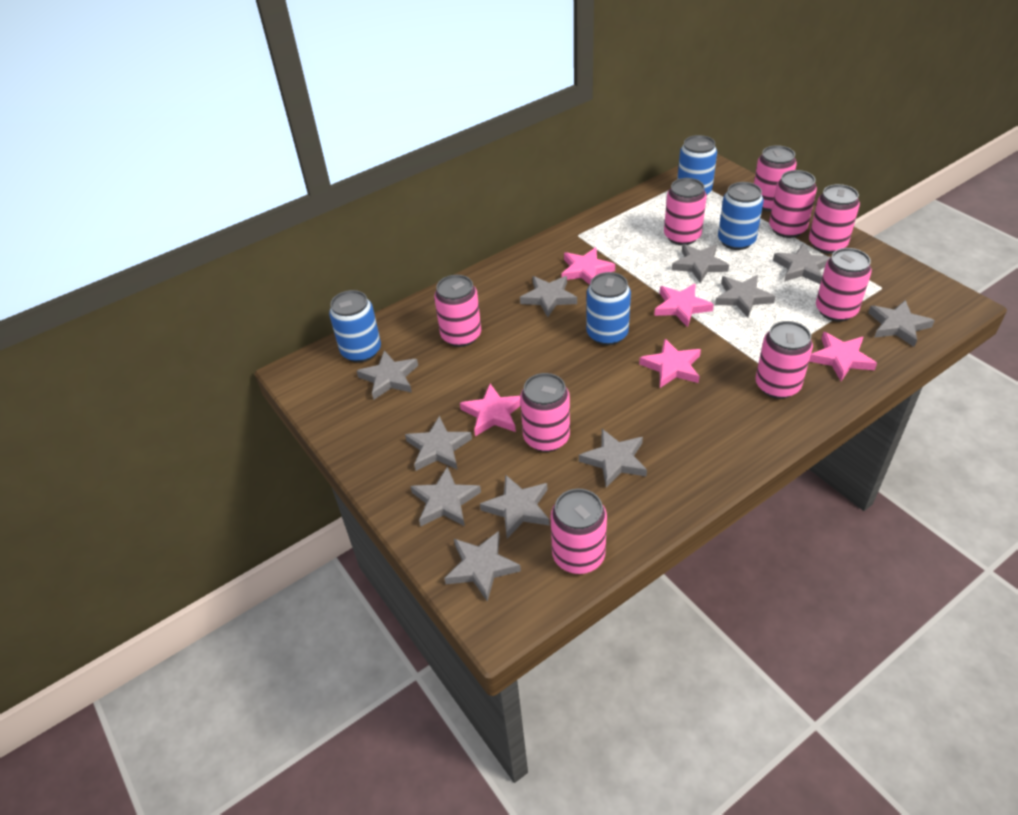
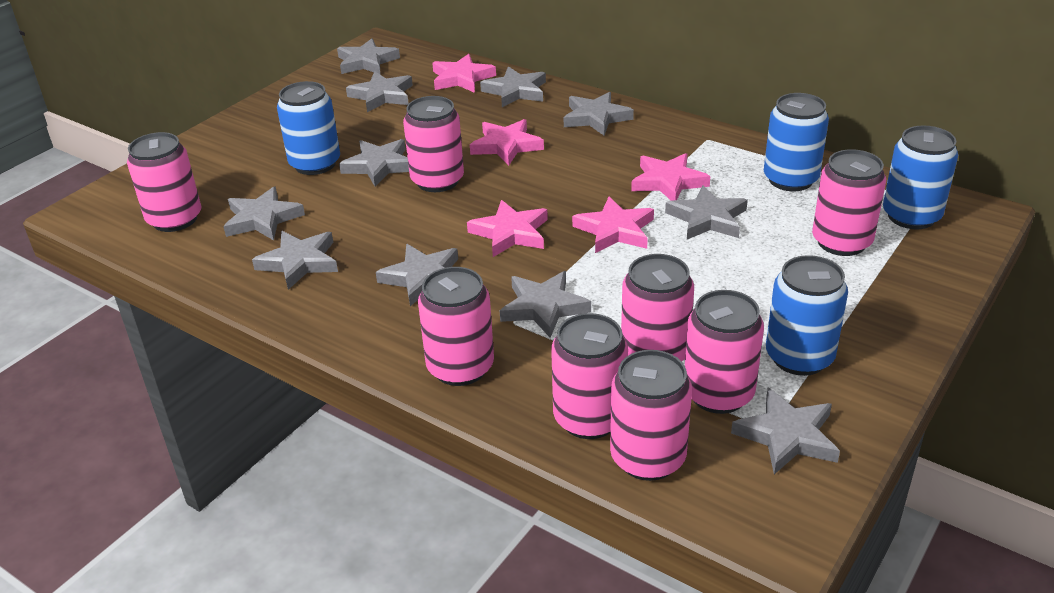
pink can: 9 -> 8

